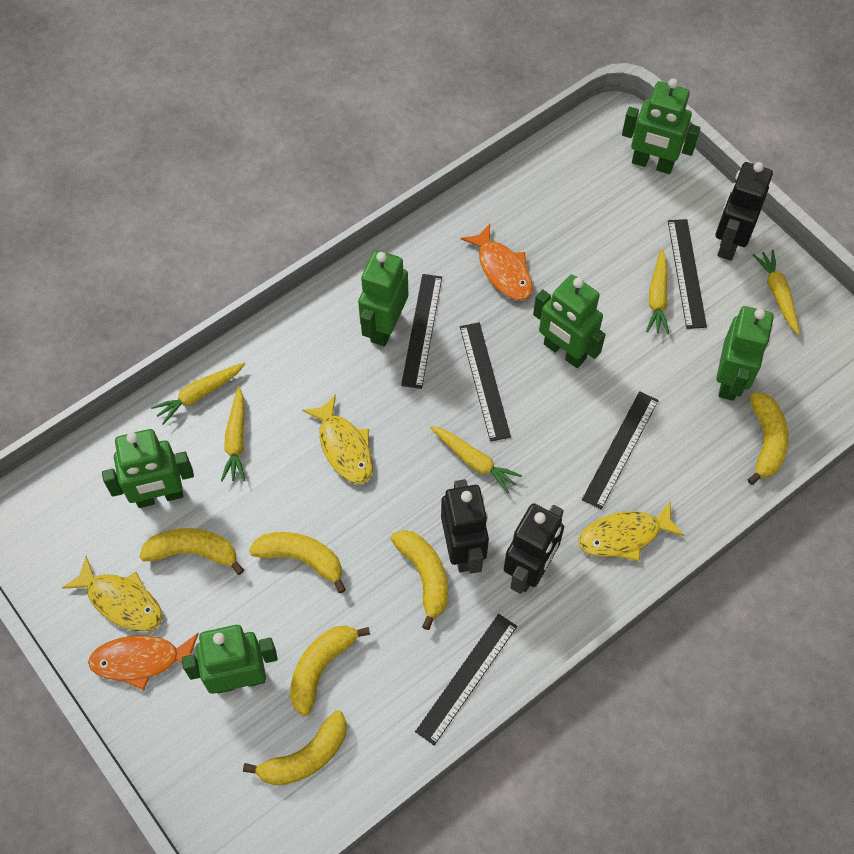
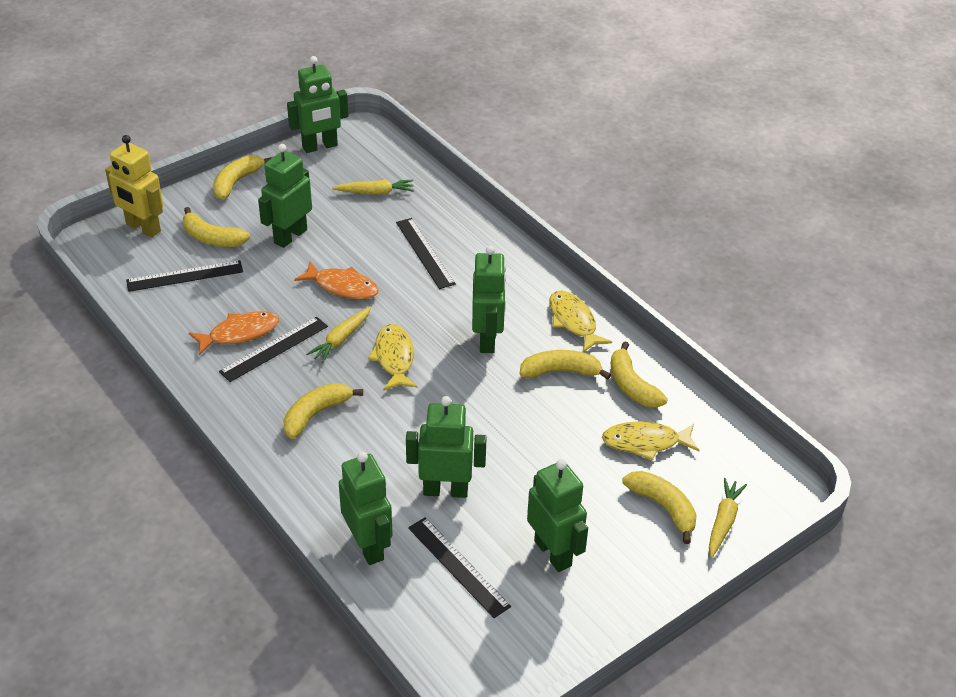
black robot: 3 -> 0
black ruler: 5 -> 4
yellow carrot: 5 -> 3
yellow robot: 0 -> 1

